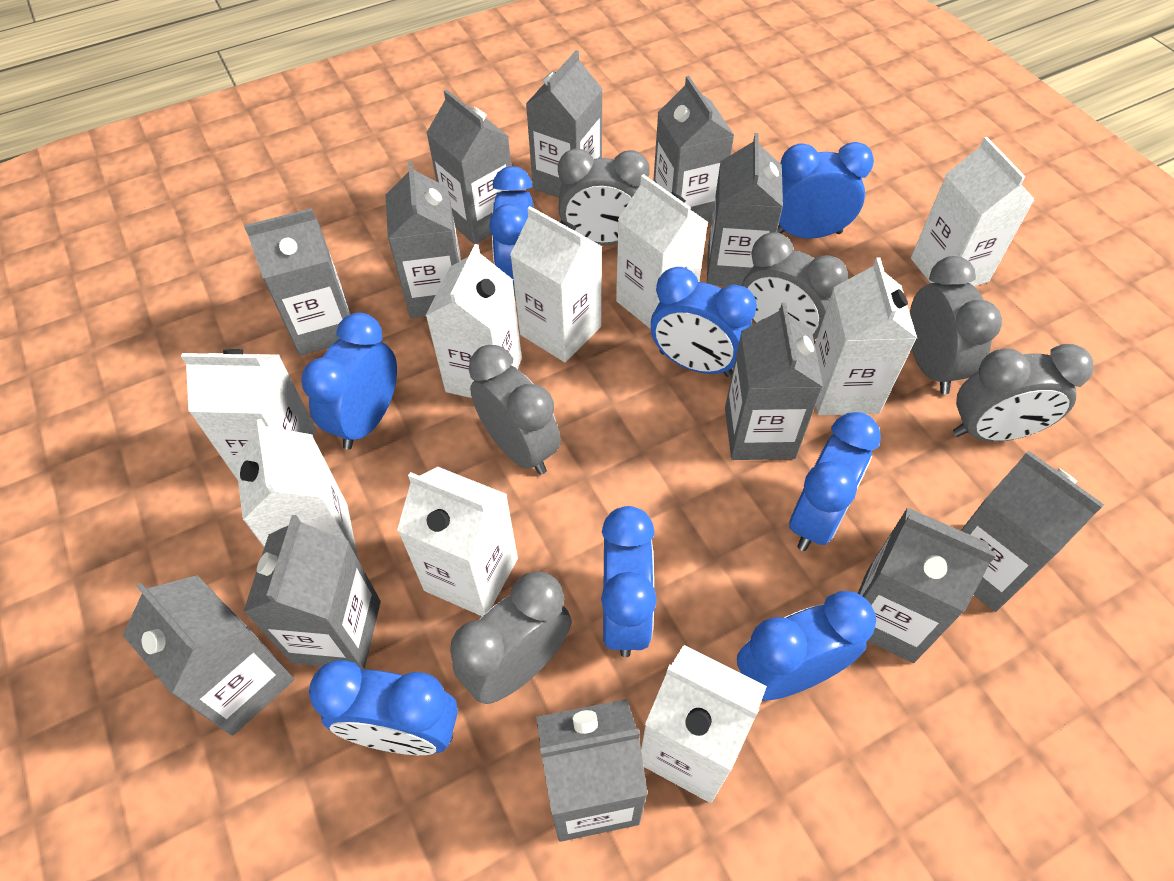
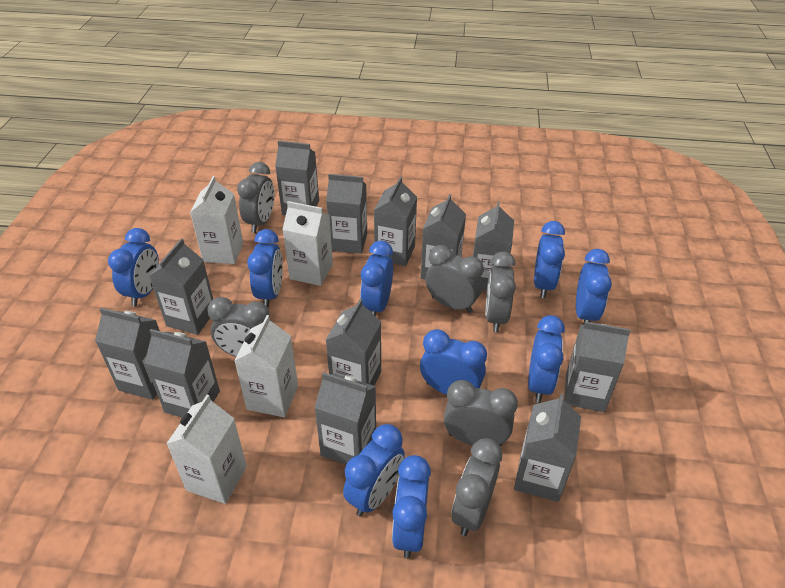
blue clock: 8 -> 9
white carton: 9 -> 4

